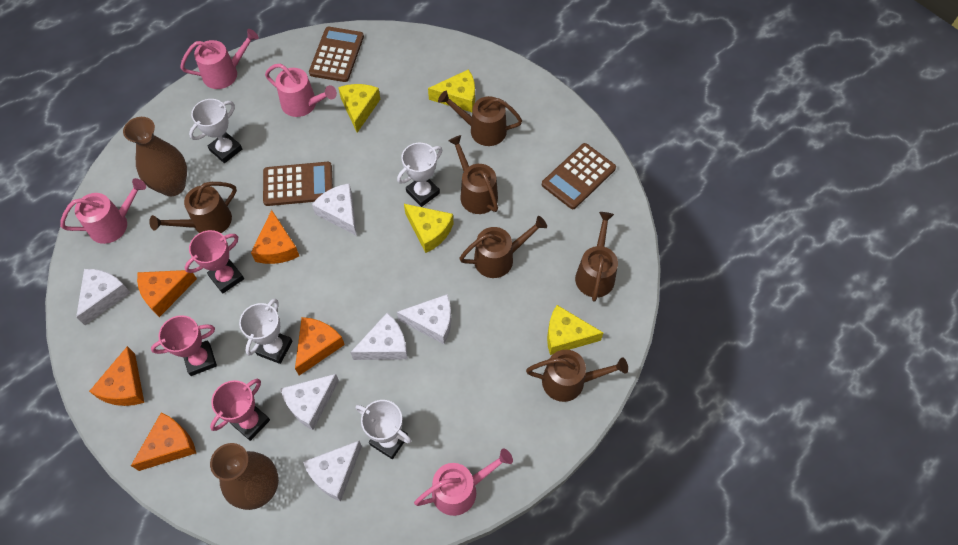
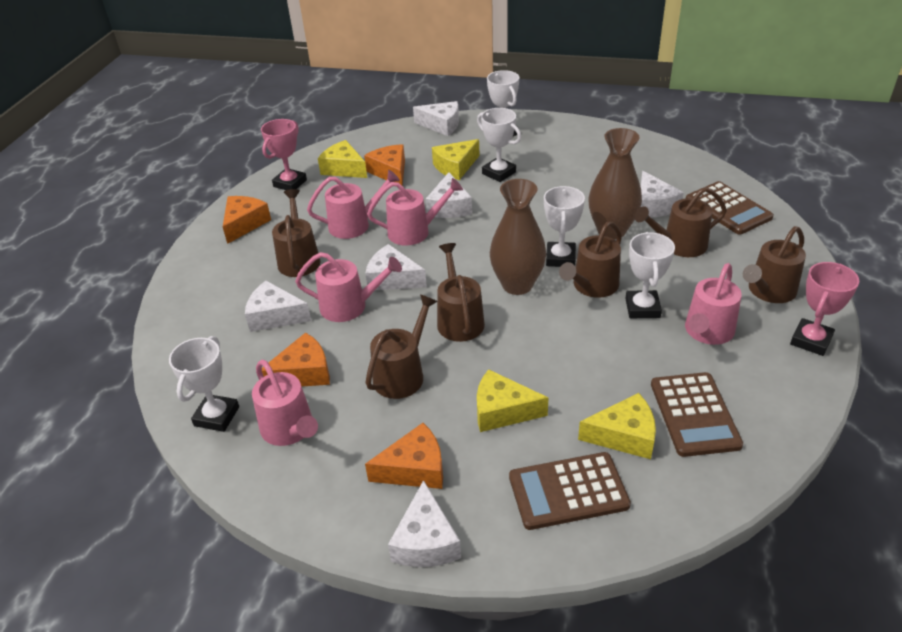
orange cheese: 5 -> 4
pink trophy: 3 -> 2
pink watering can: 4 -> 5
white trophy: 4 -> 5

